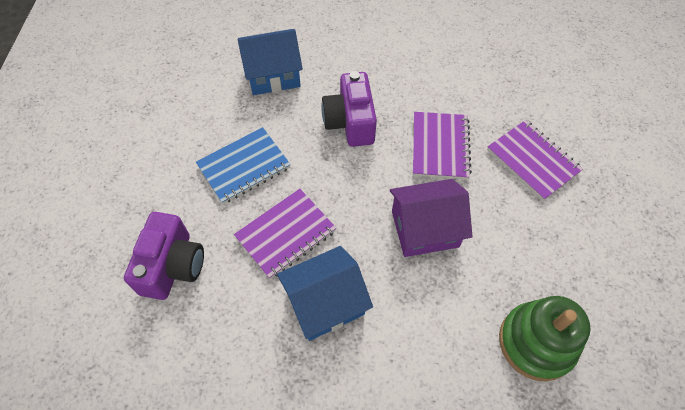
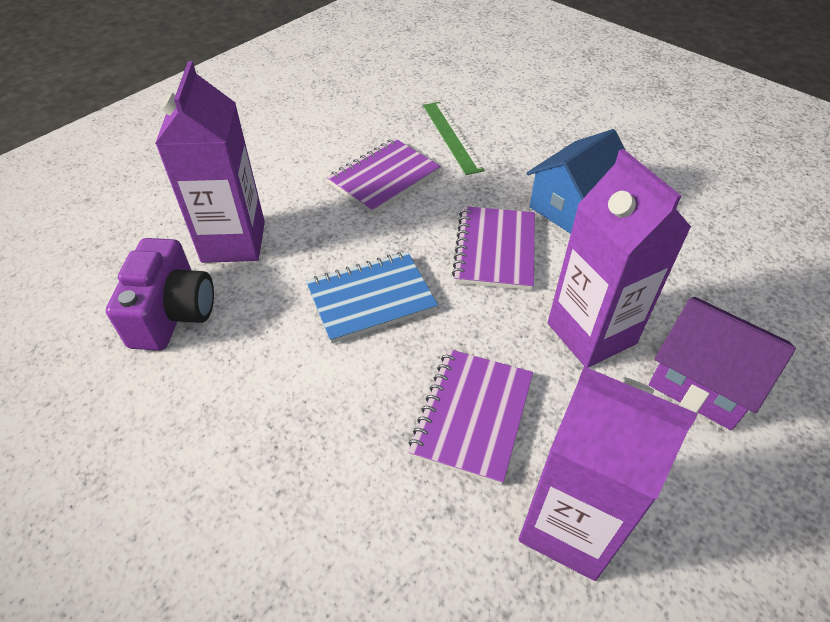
blue house: 2 -> 1
green ruler: 0 -> 1
green stacking toy: 1 -> 0
purple camera: 2 -> 1
purple carton: 0 -> 3

